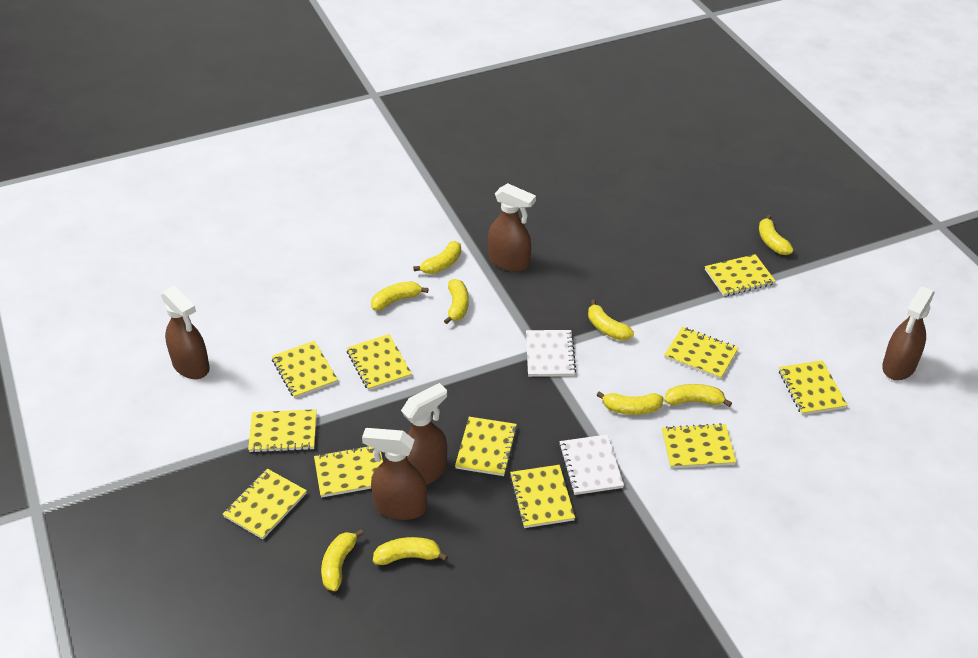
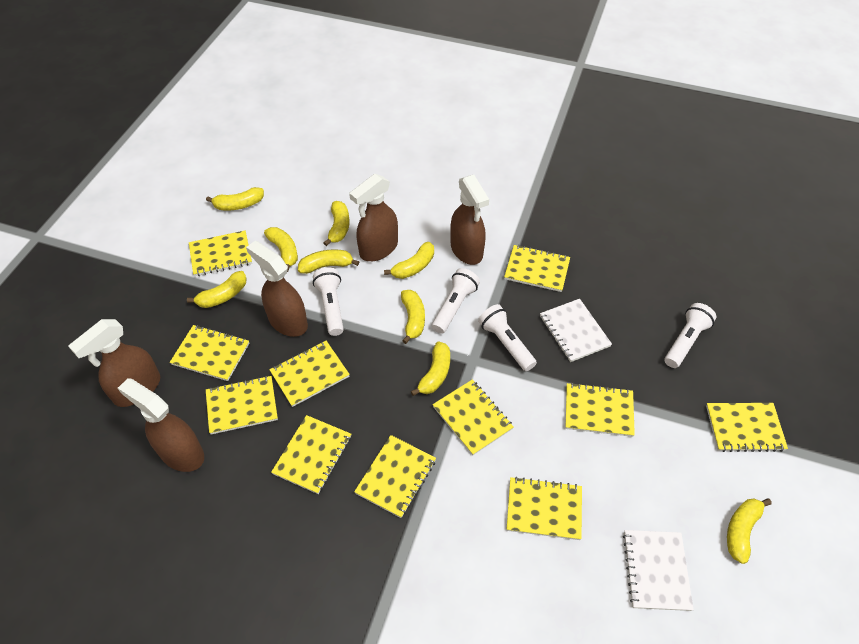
white flashlight: 0 -> 4

